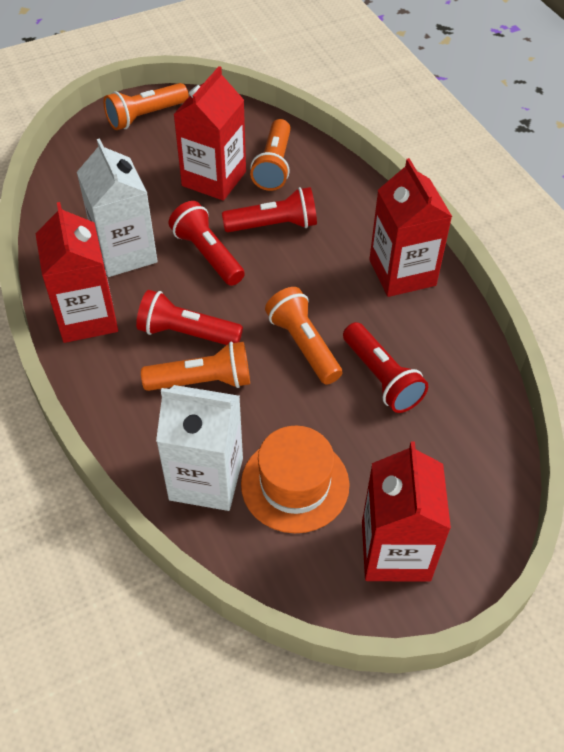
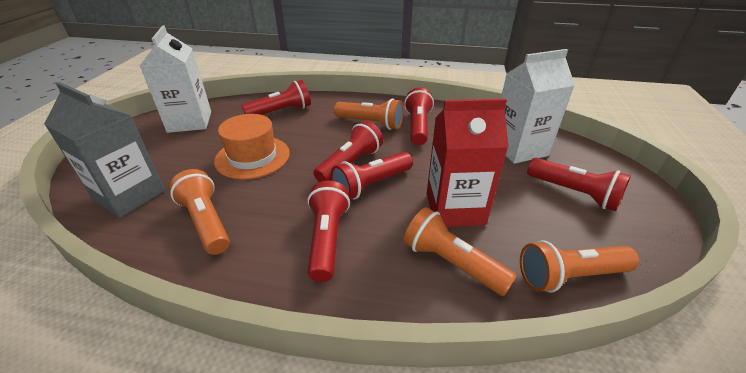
grey carton: 0 -> 1
red carton: 4 -> 1
red flashlight: 4 -> 6

